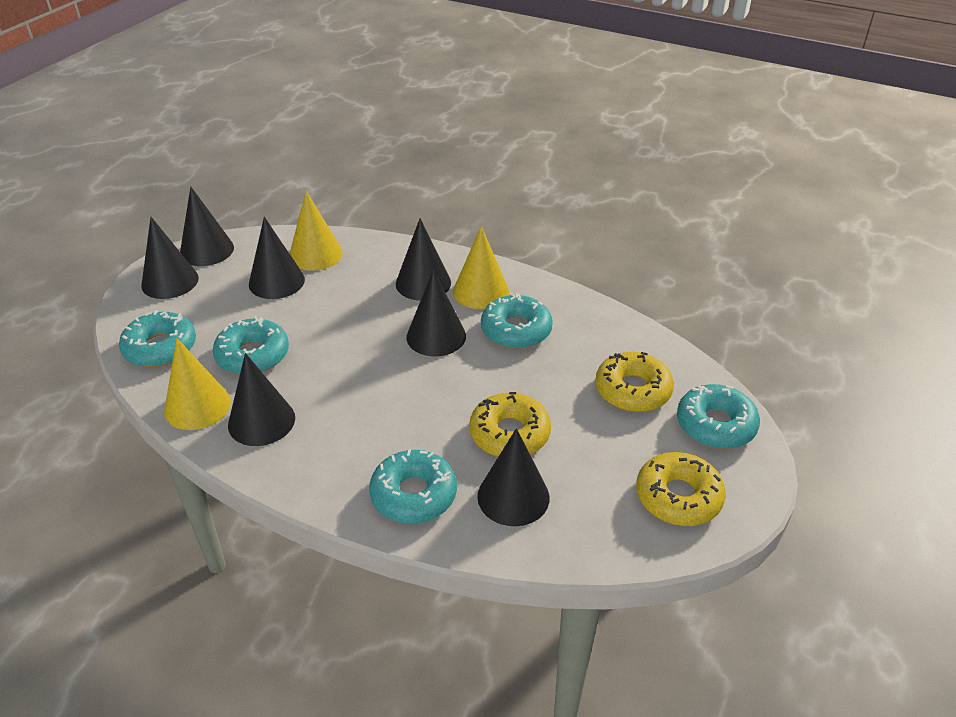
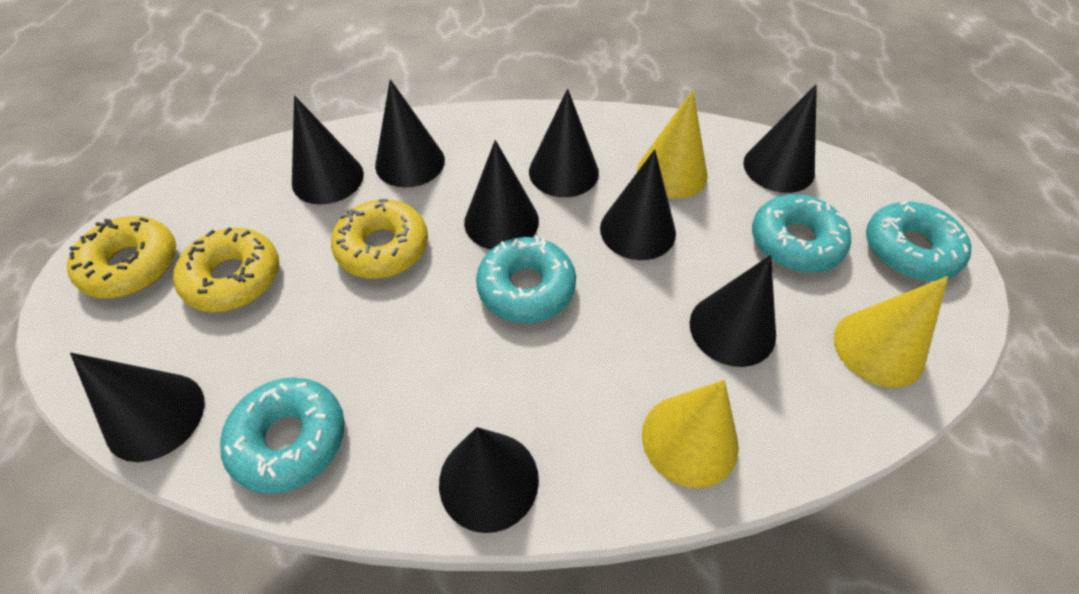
black cone: 7 -> 9
turquoise donut: 5 -> 4

